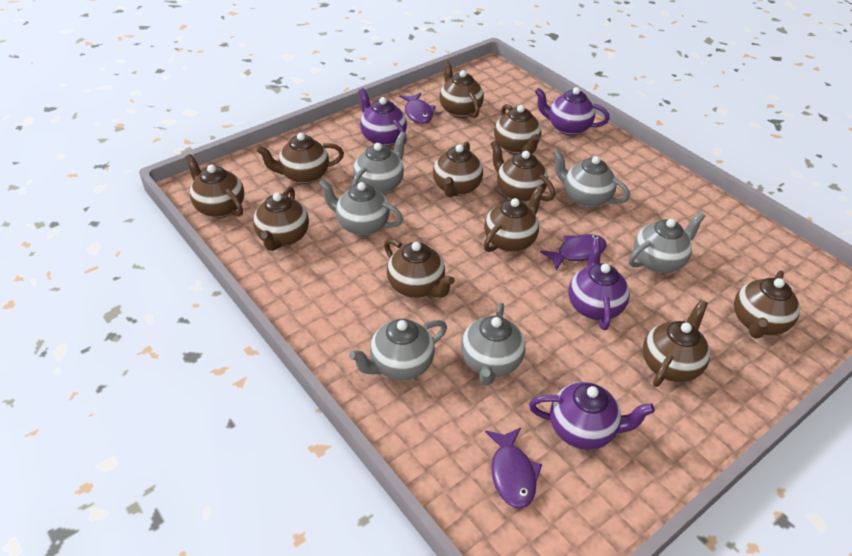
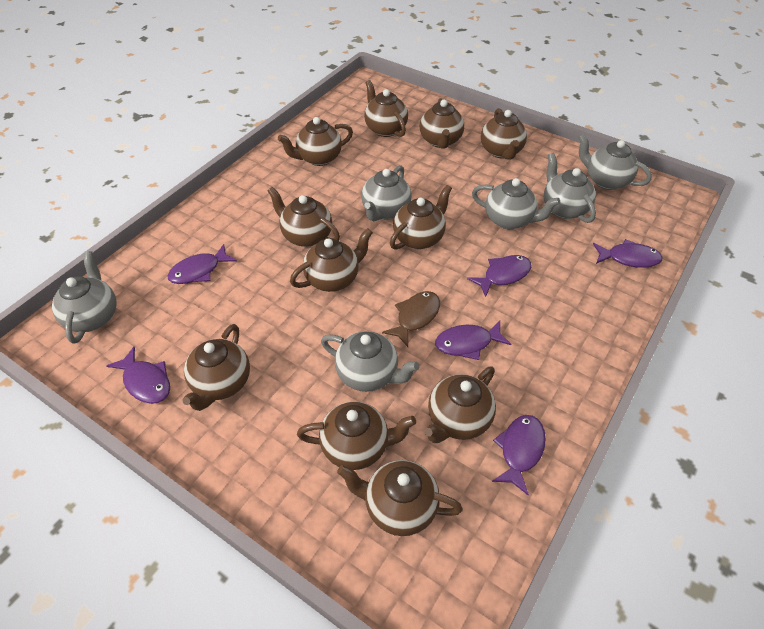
brown fish: 0 -> 1
purple fish: 3 -> 6
purple teapot: 4 -> 0

